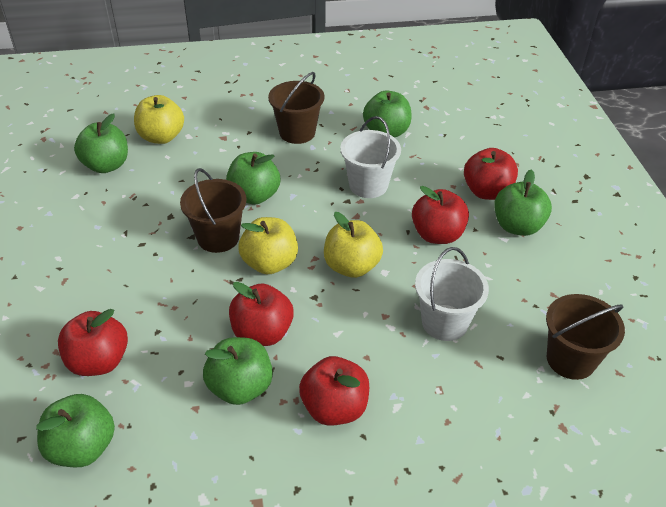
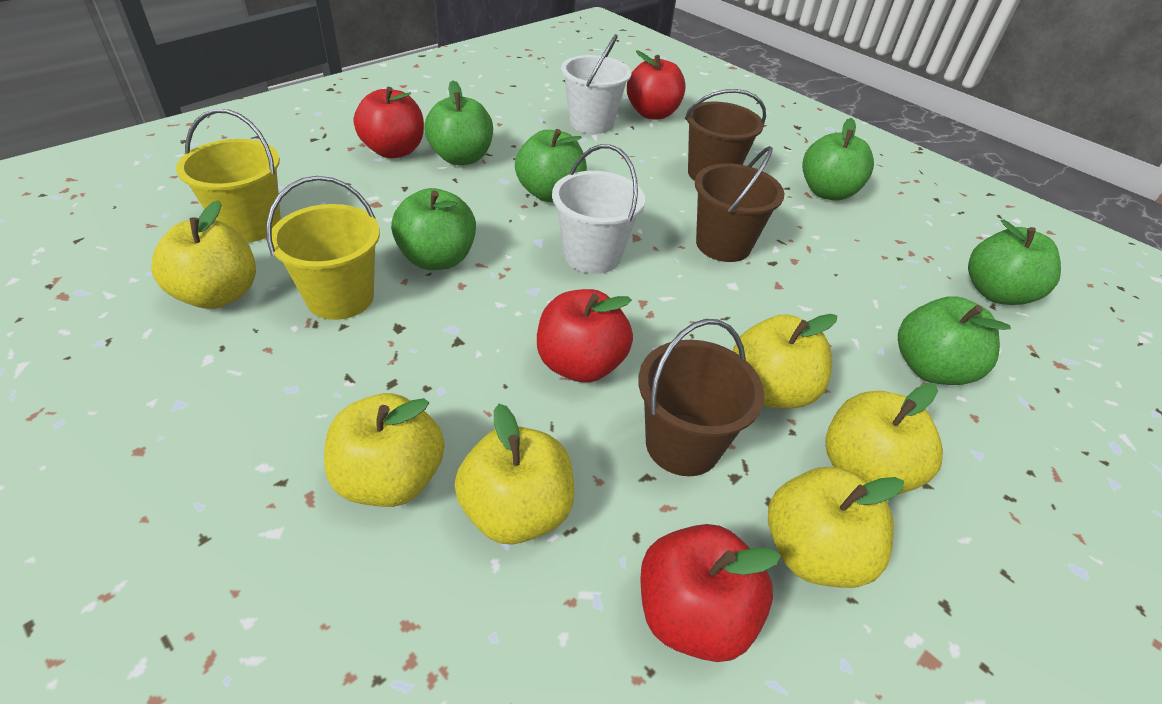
red apple: 5 -> 4
yellow apple: 3 -> 6
yellow bucket: 0 -> 2

